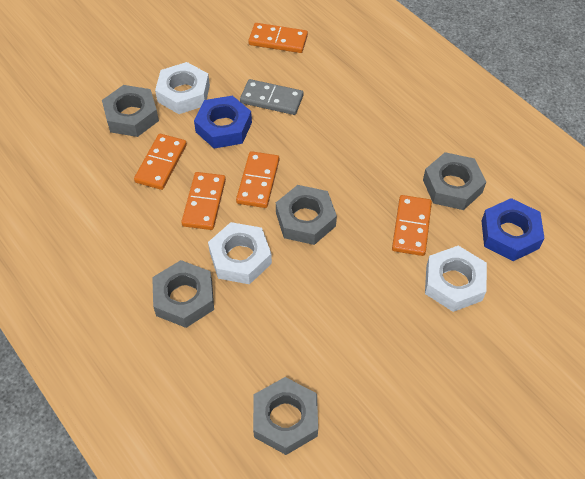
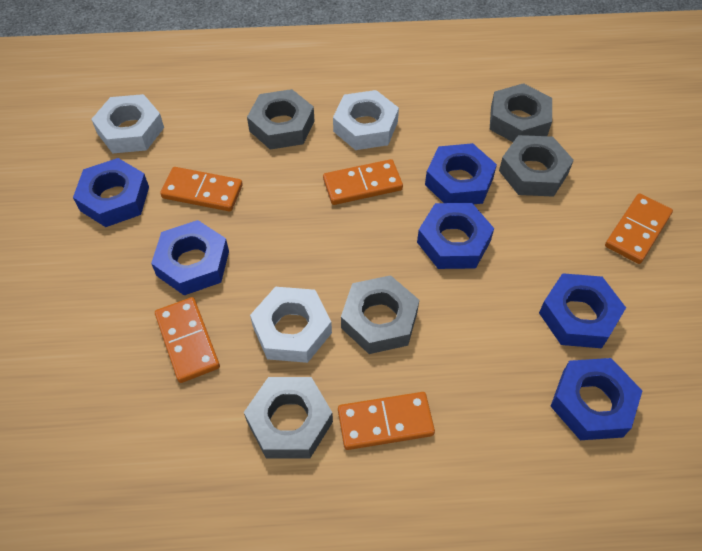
blue nut: 2 -> 6
grey domino: 1 -> 0

